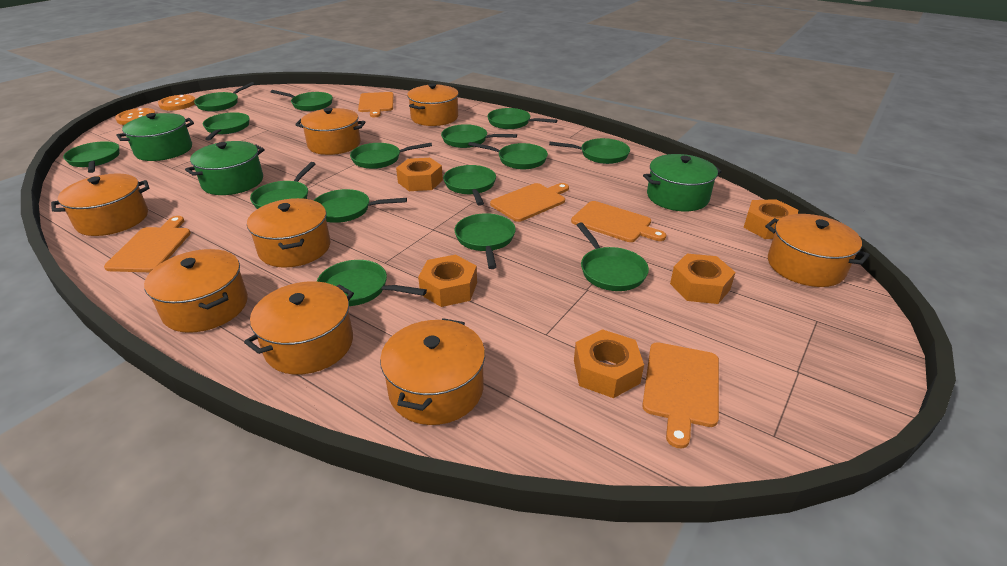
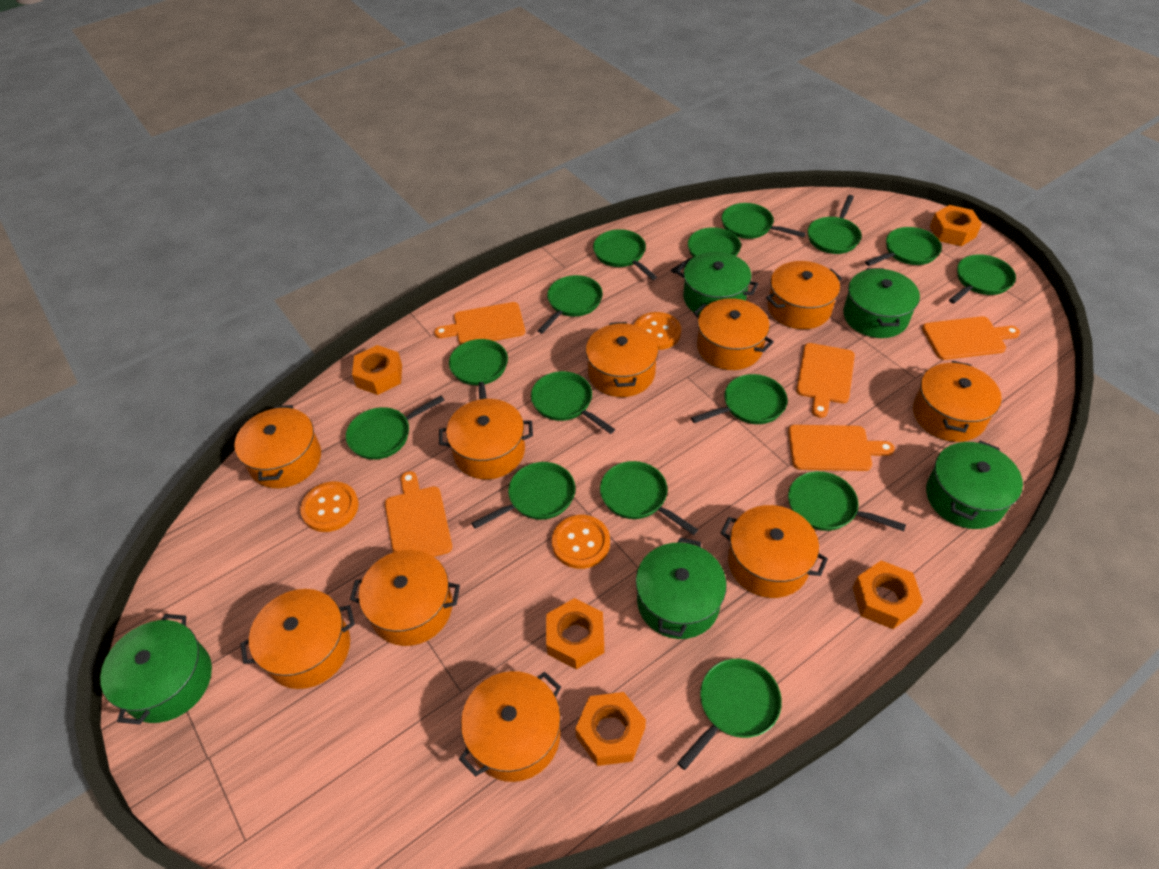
green pot: 3 -> 5
orange button: 2 -> 3
orange pot: 8 -> 10

